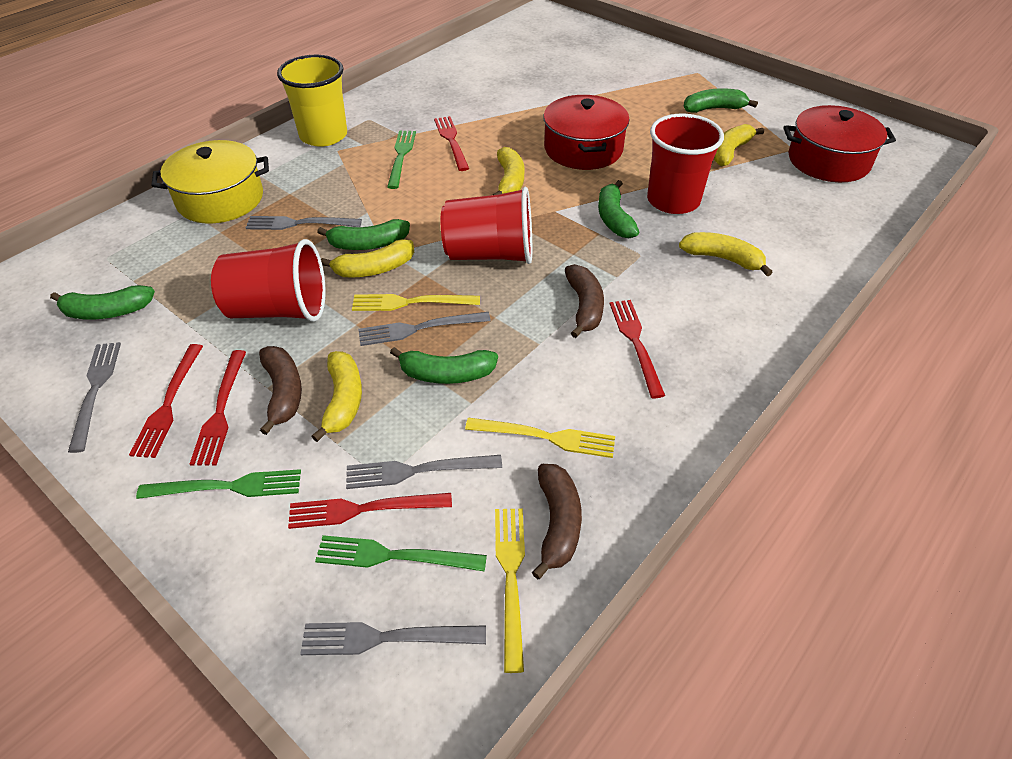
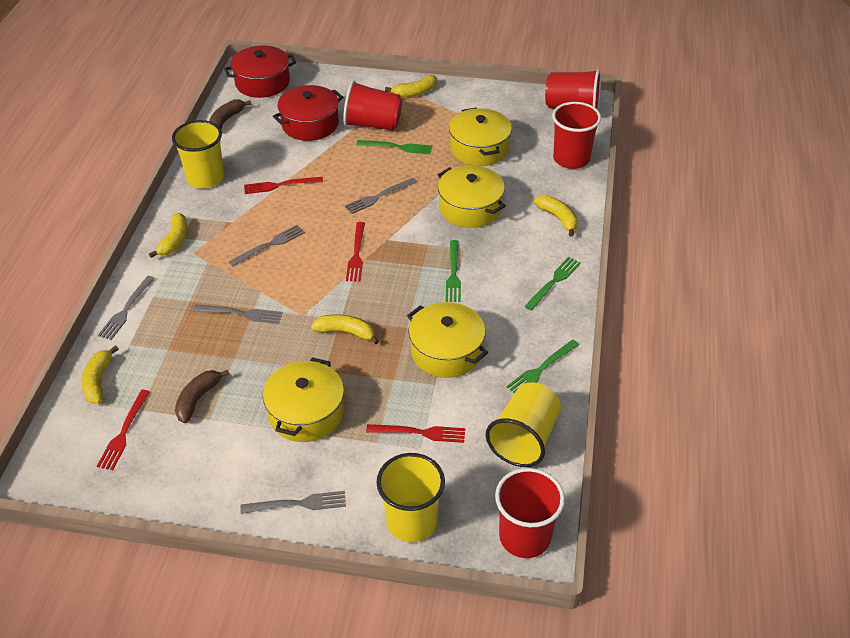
brown banana: 3 -> 2
green banana: 5 -> 0
green fork: 3 -> 4
red cup: 3 -> 4
red fork: 5 -> 4
yellow cup: 1 -> 3
yellow fork: 3 -> 0
yellow pot: 1 -> 4

